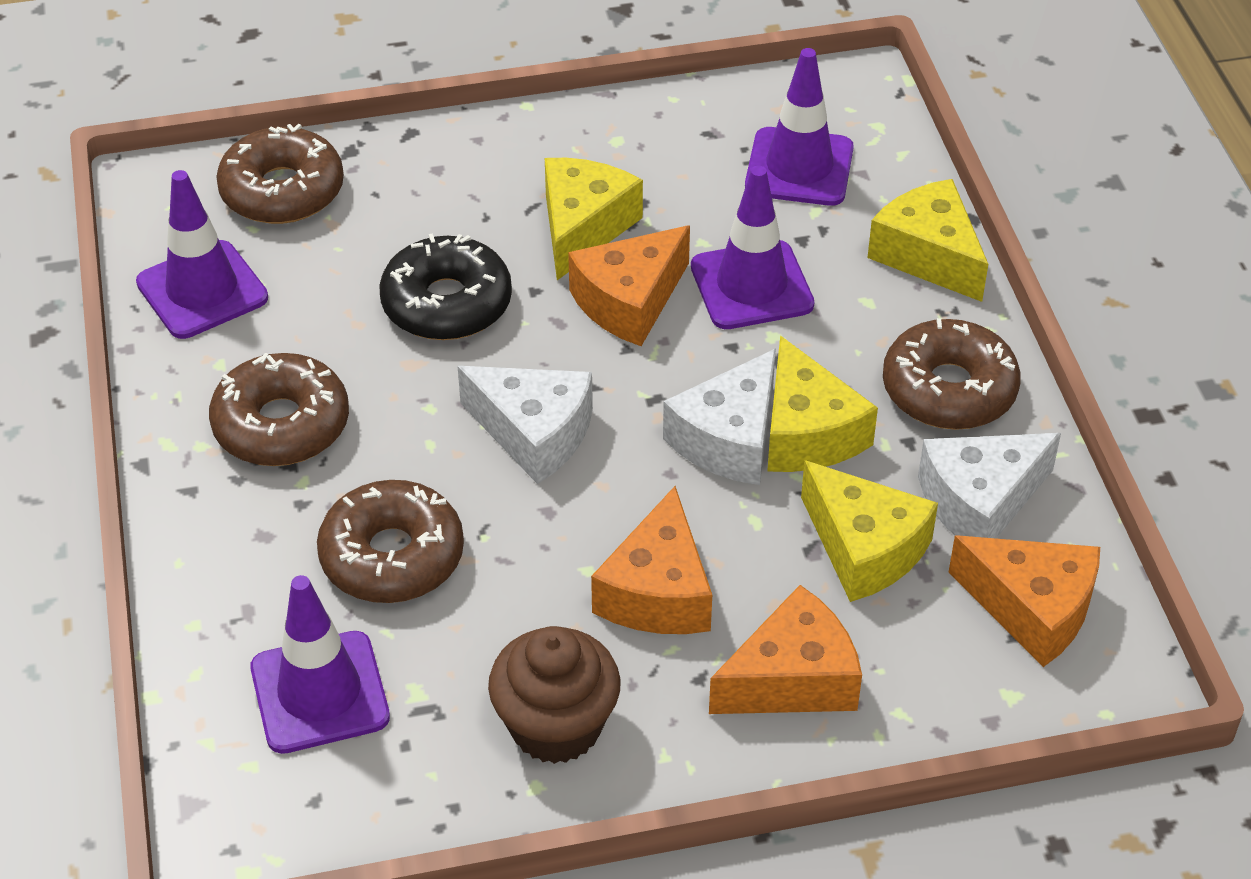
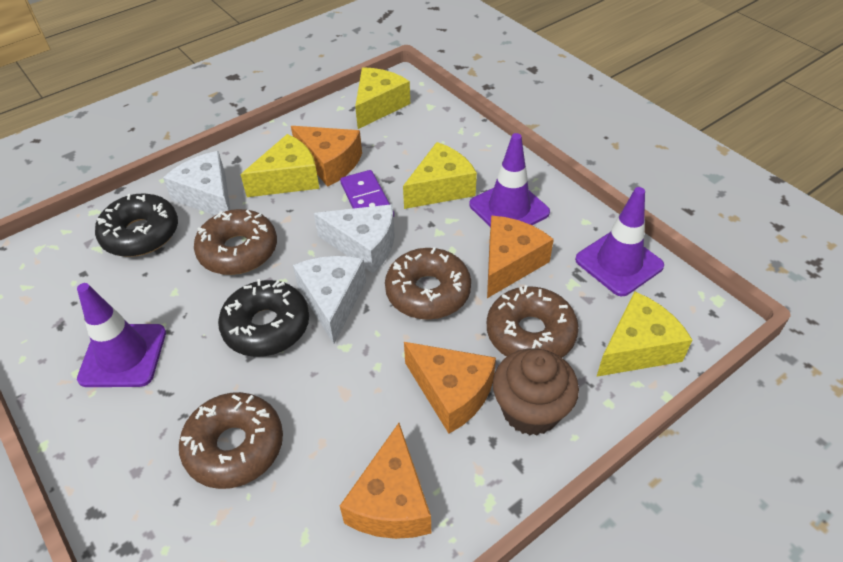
black donut: 1 -> 2
purple domino: 0 -> 1
purple traffic cone: 4 -> 3

